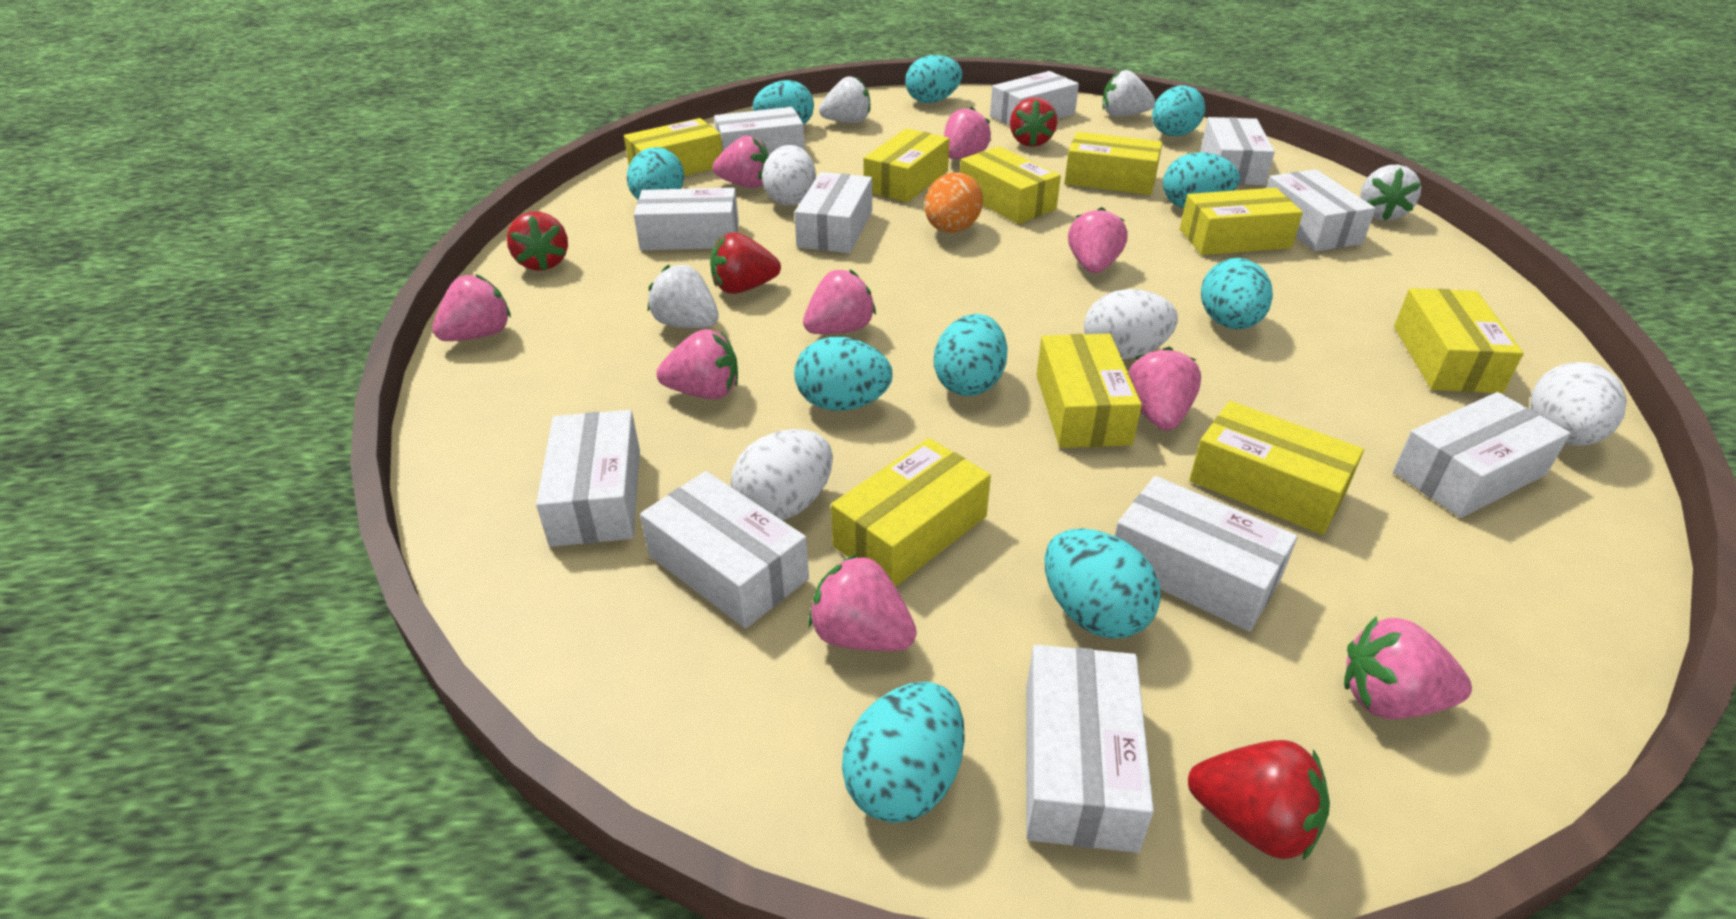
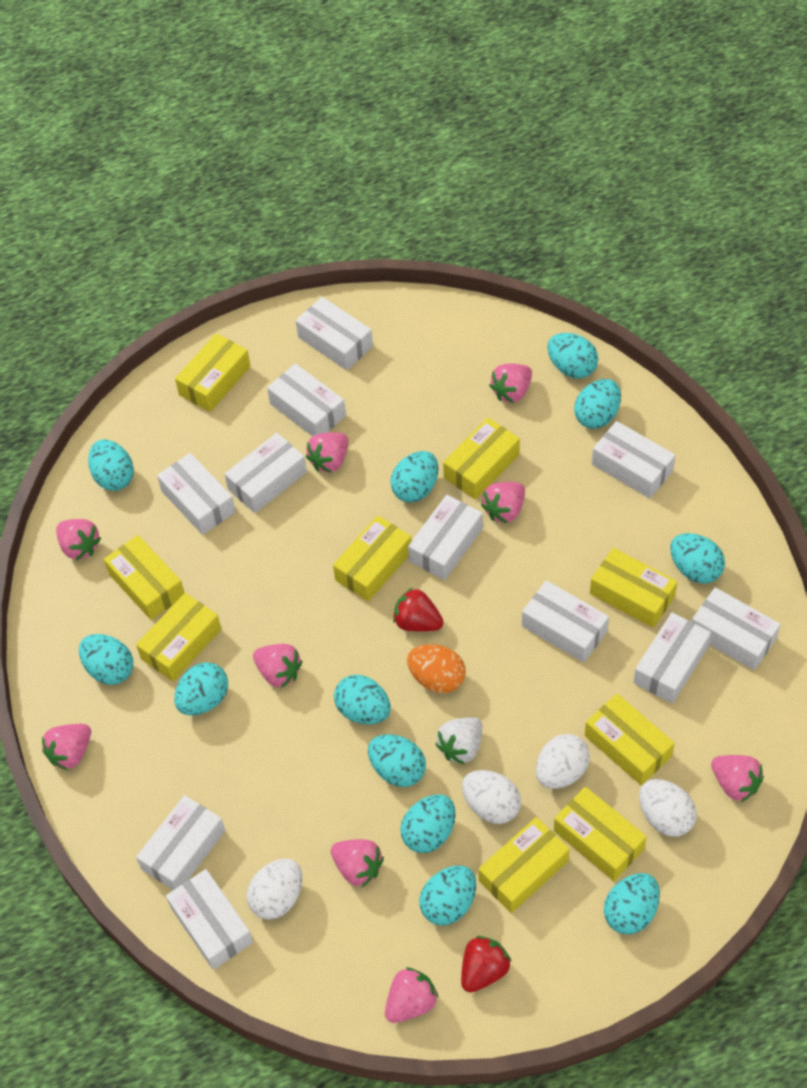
red strawberry: 4 -> 2
turquoise egg: 10 -> 12
white strawberry: 4 -> 1

